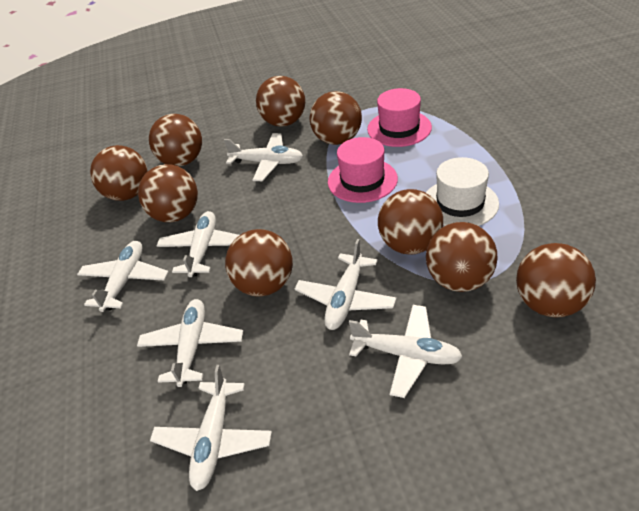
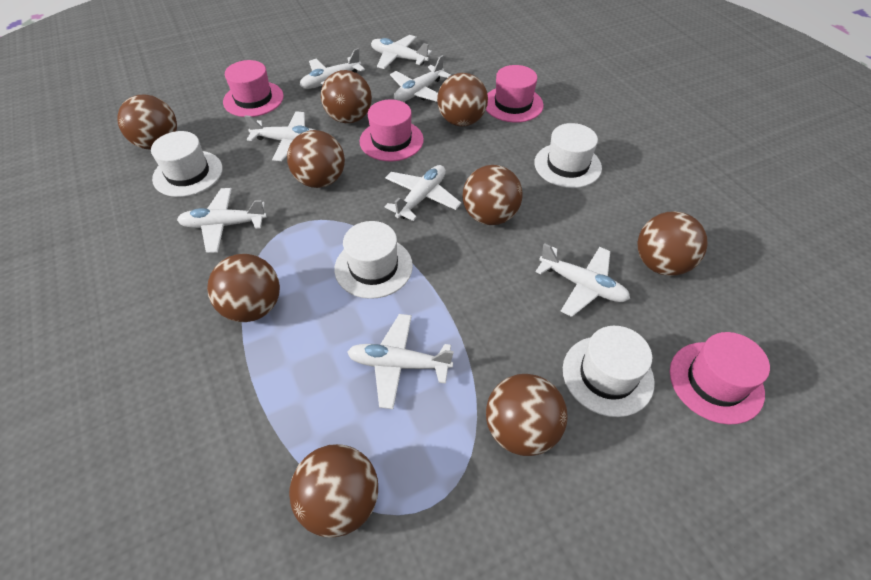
pink hat: 2 -> 4
white hat: 1 -> 4
white plane: 7 -> 8

